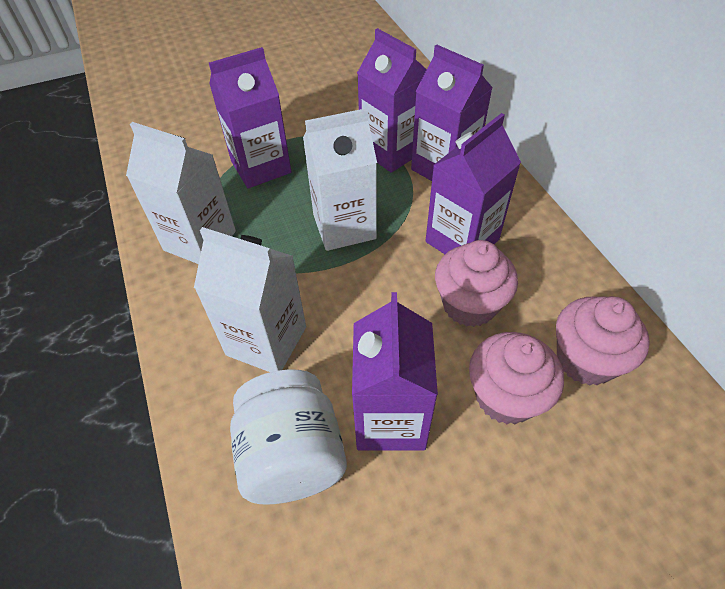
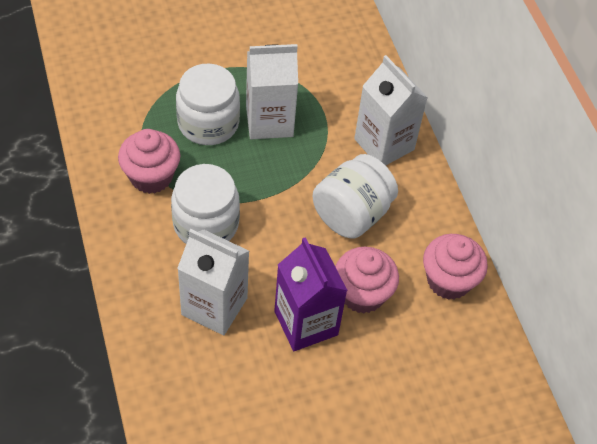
purple carton: 5 -> 1
white jar: 1 -> 3

